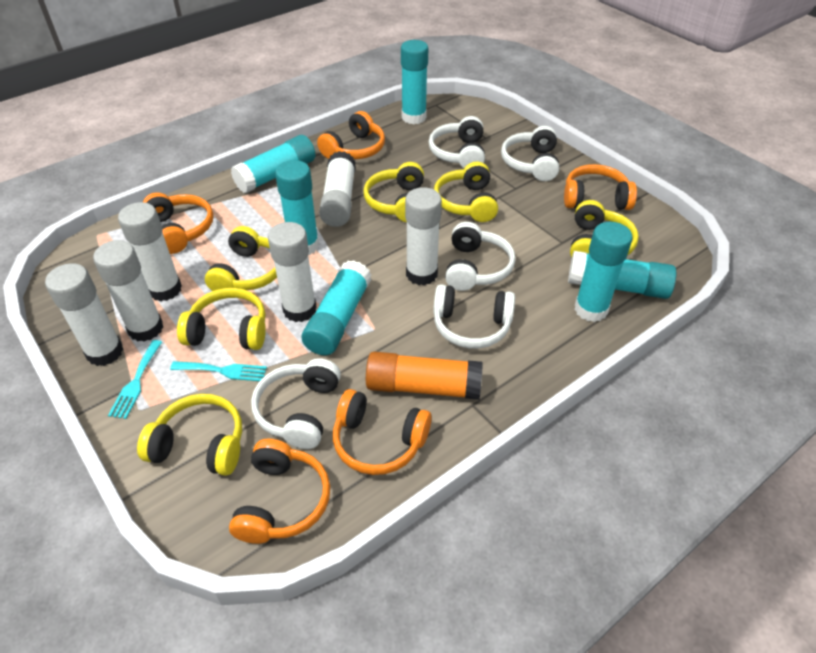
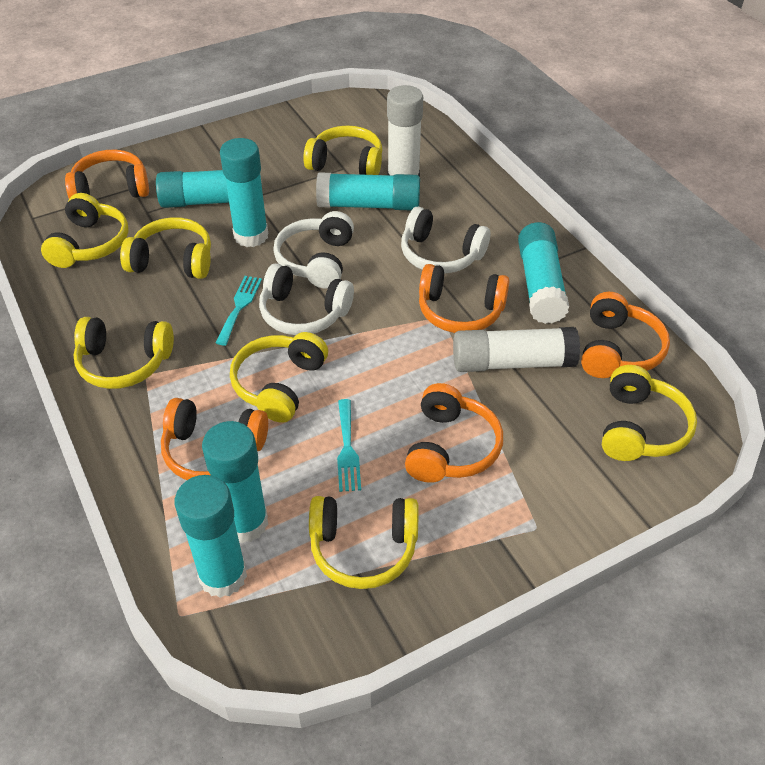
orange glue stick: 1 -> 0
white glue stick: 6 -> 2
white headphones: 5 -> 3
yellow headphones: 6 -> 7

